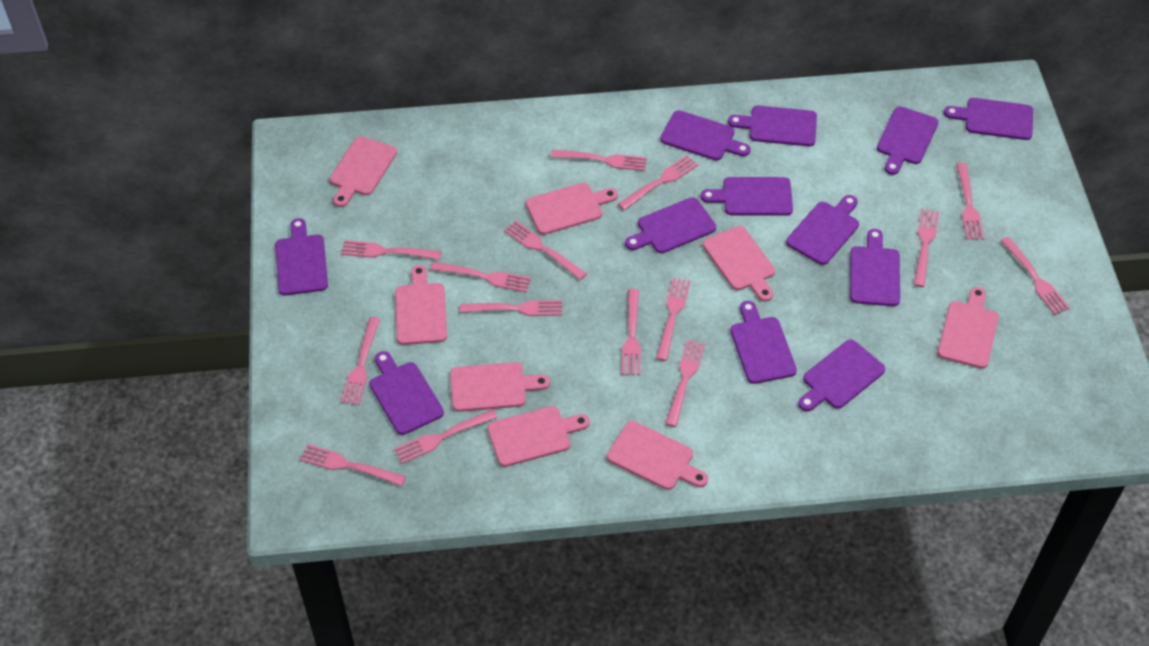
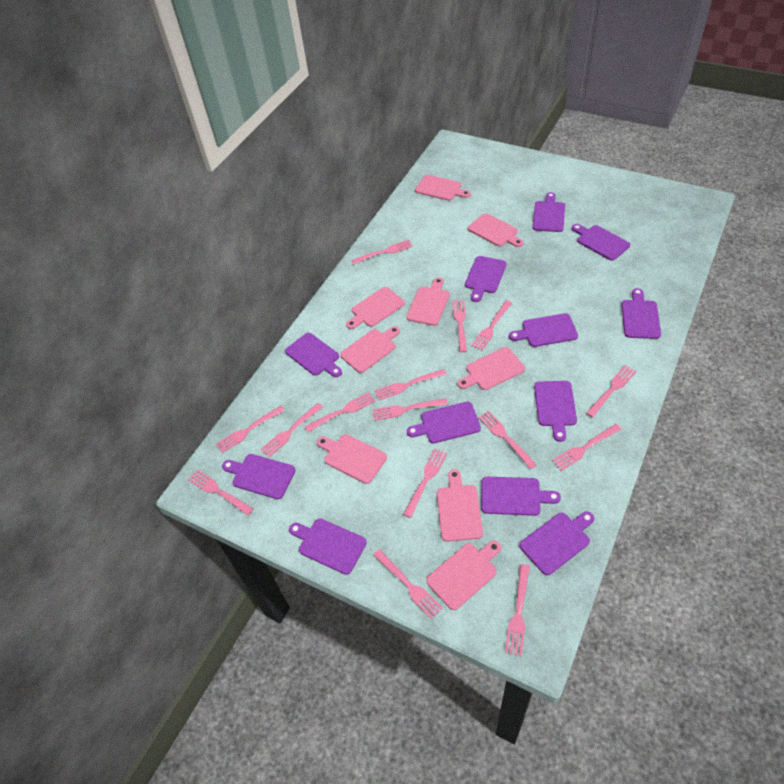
pink cutting board: 8 -> 9

